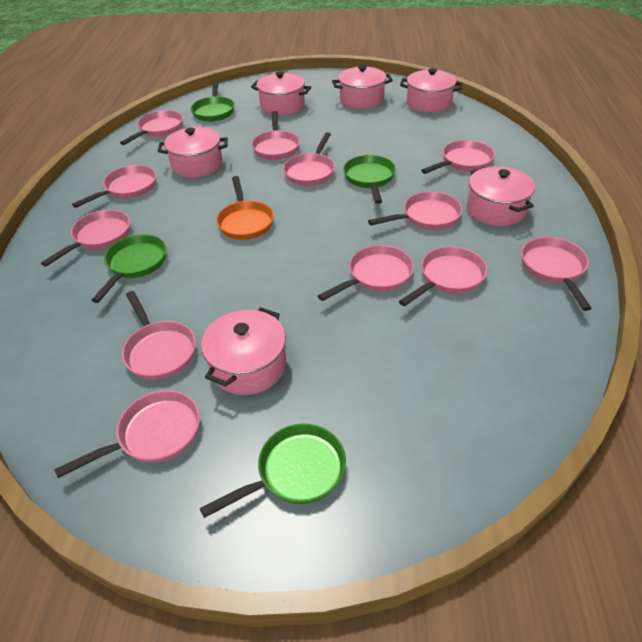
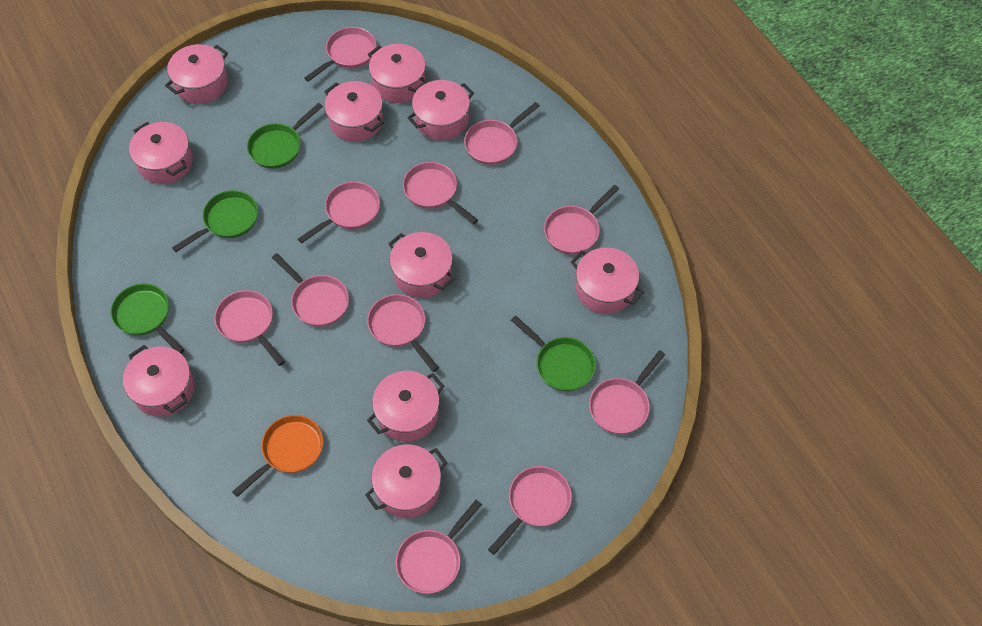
pink pan: 12 -> 11
pink pot: 6 -> 10

